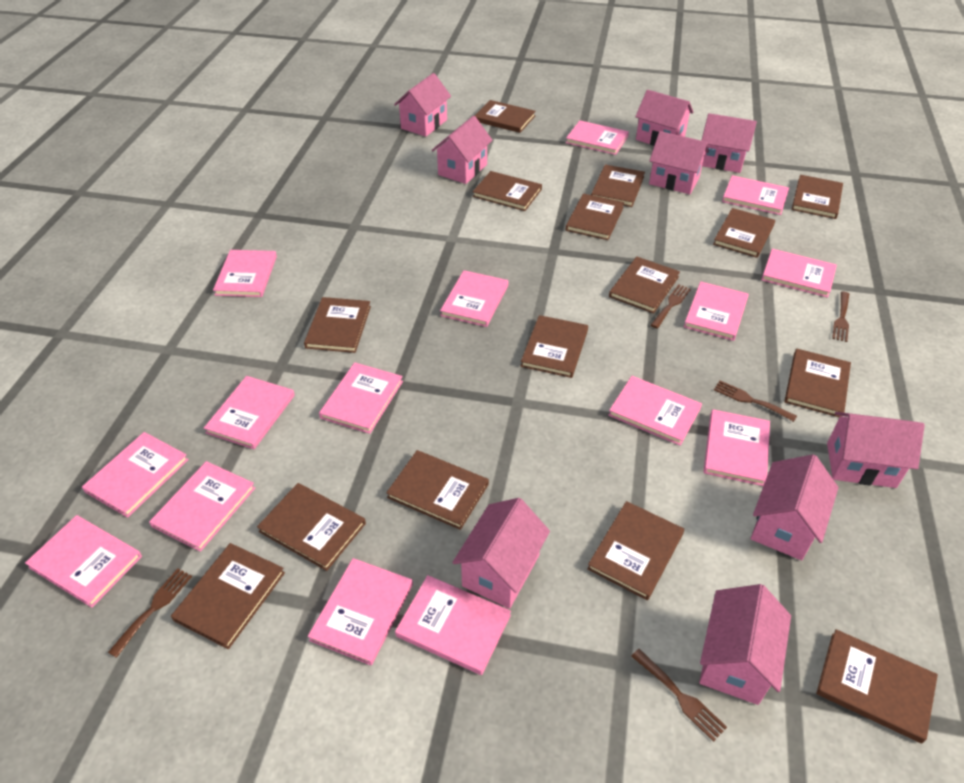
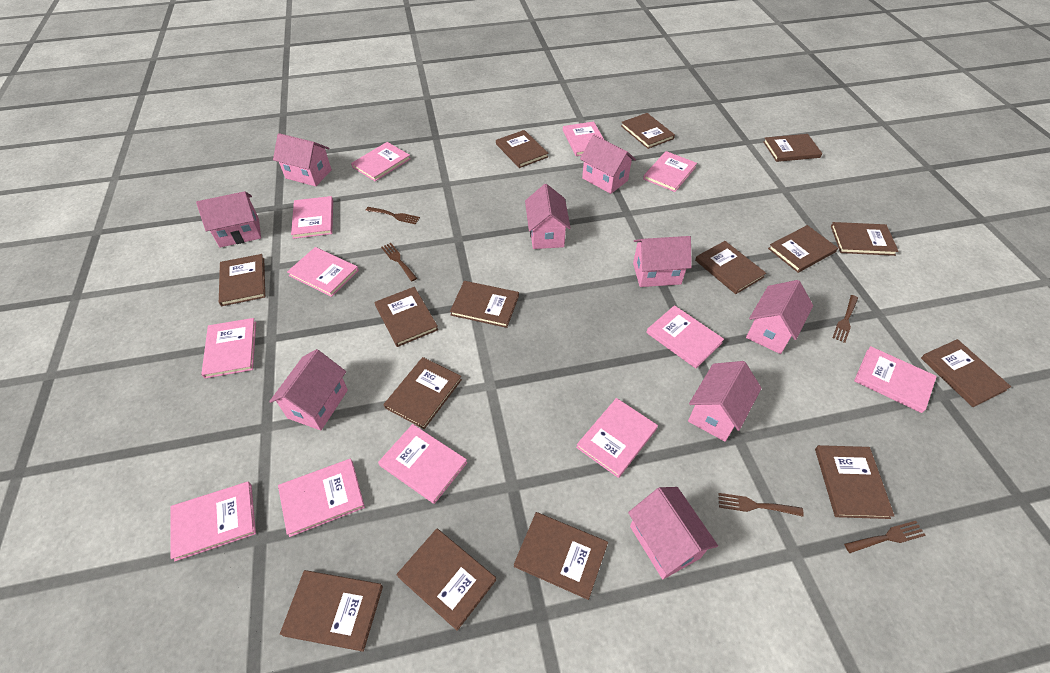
pink book: 15 -> 12

